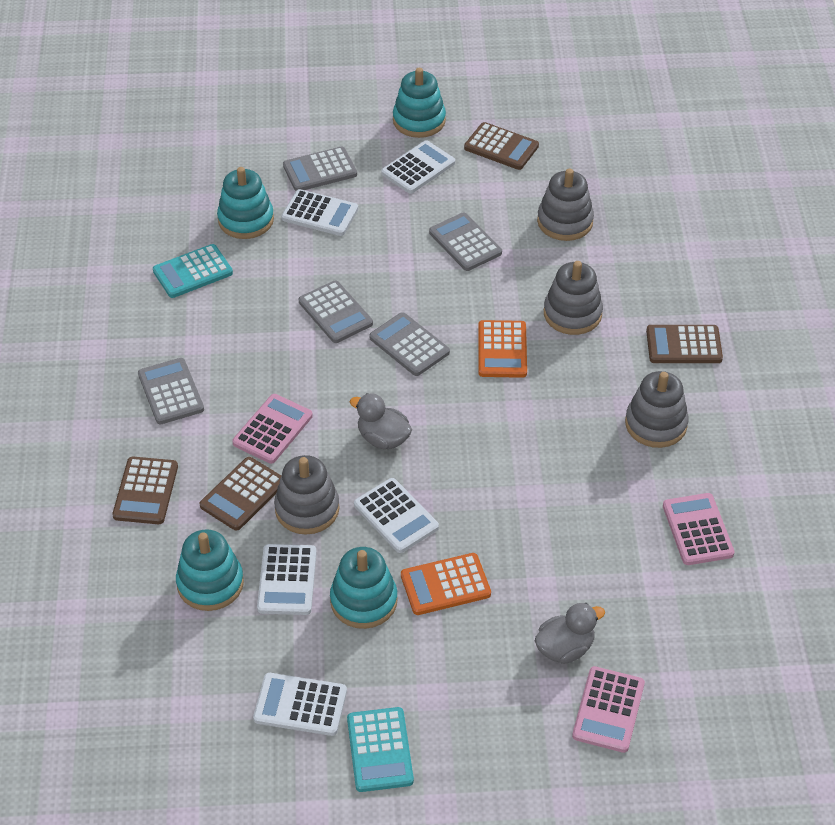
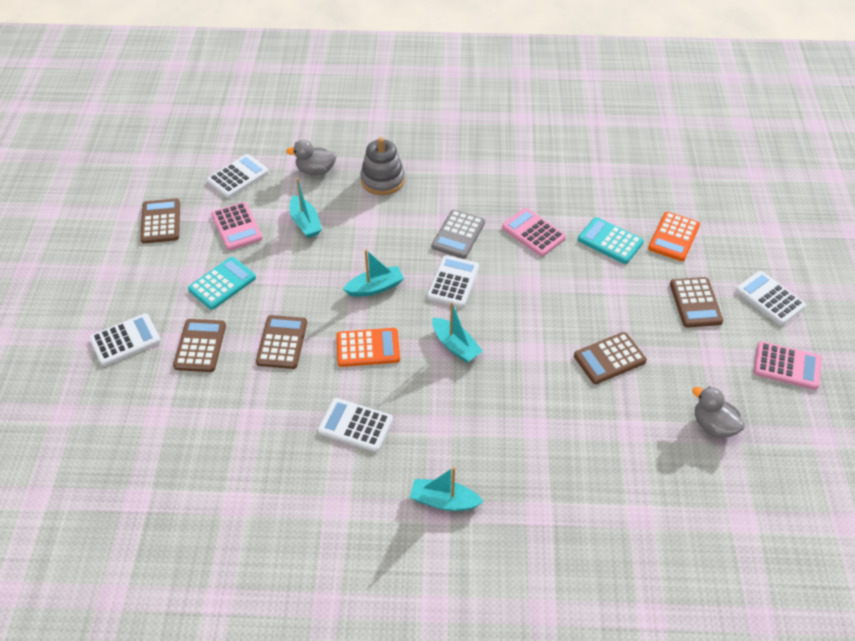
brown calculator: 4 -> 5
grey calculator: 5 -> 1
grey stacking toy: 4 -> 1
turquoise boat: 0 -> 4
turquoise stacking toy: 4 -> 0

